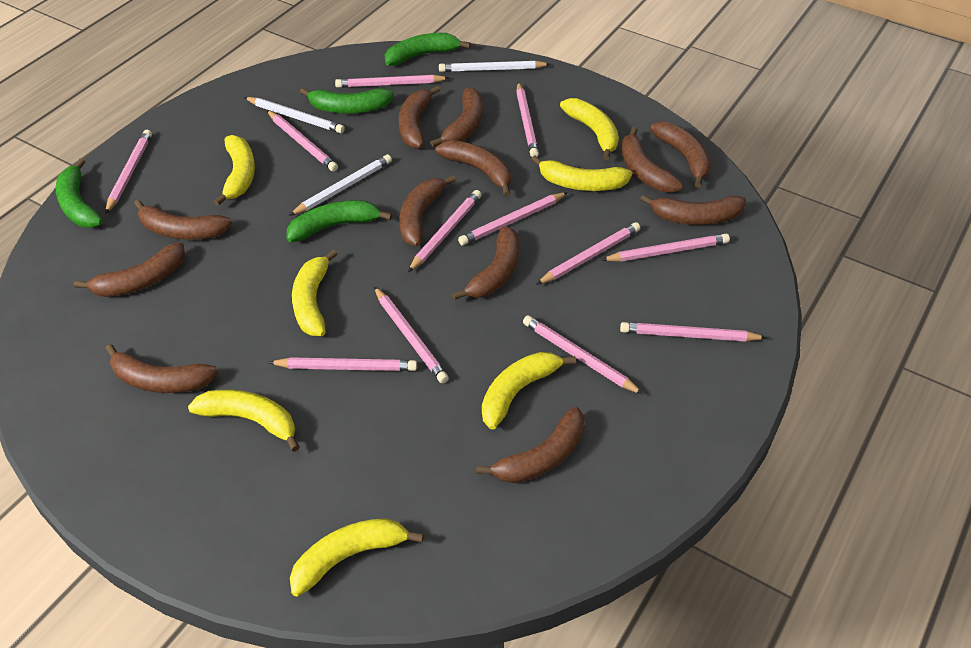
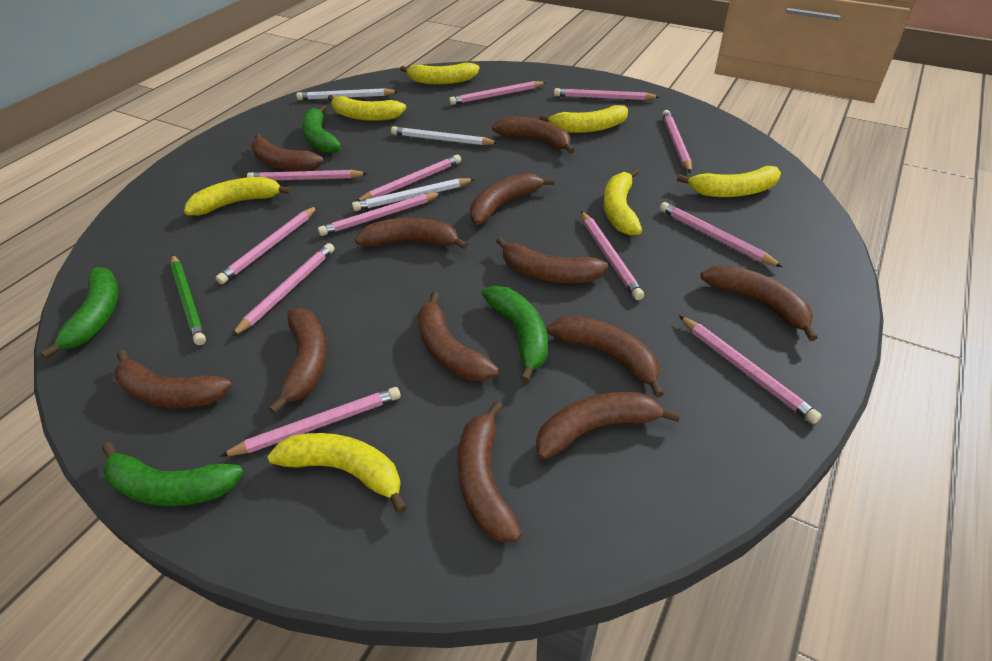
green pencil: 0 -> 1

